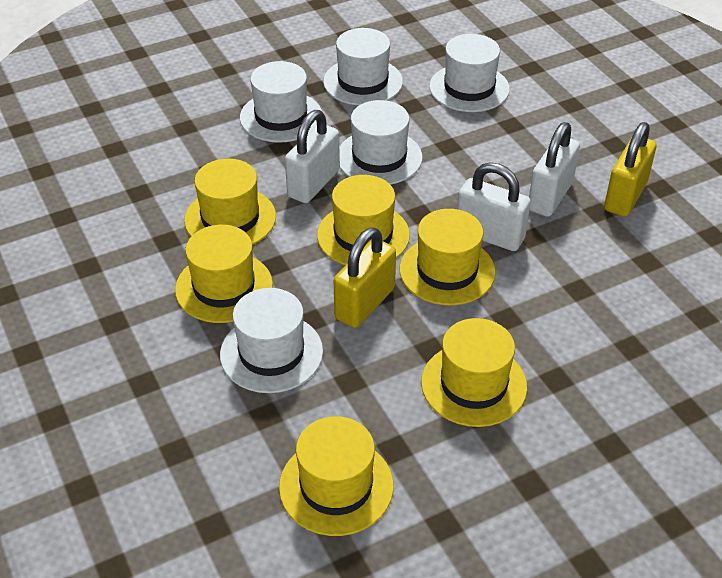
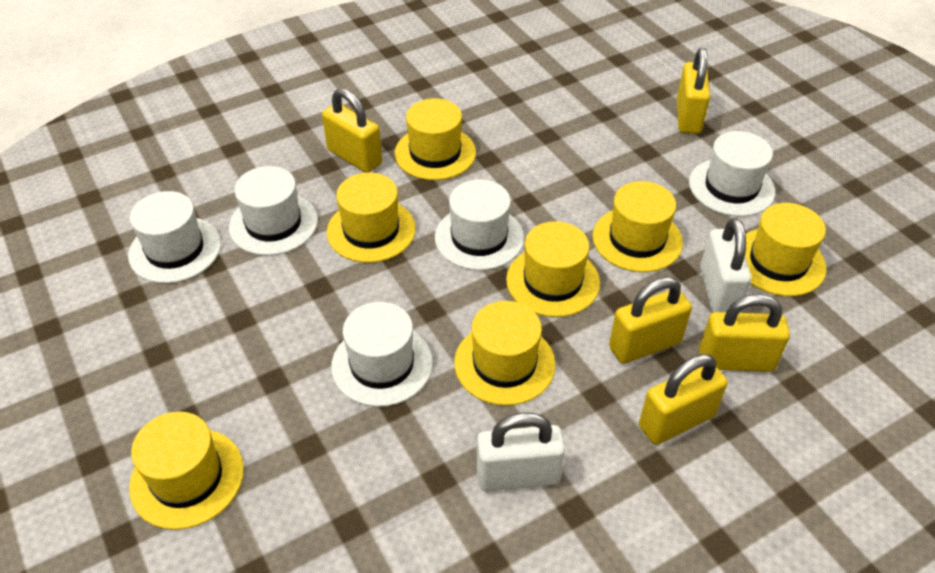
white padlock: 3 -> 2
yellow hat: 6 -> 7
yellow padlock: 2 -> 5

